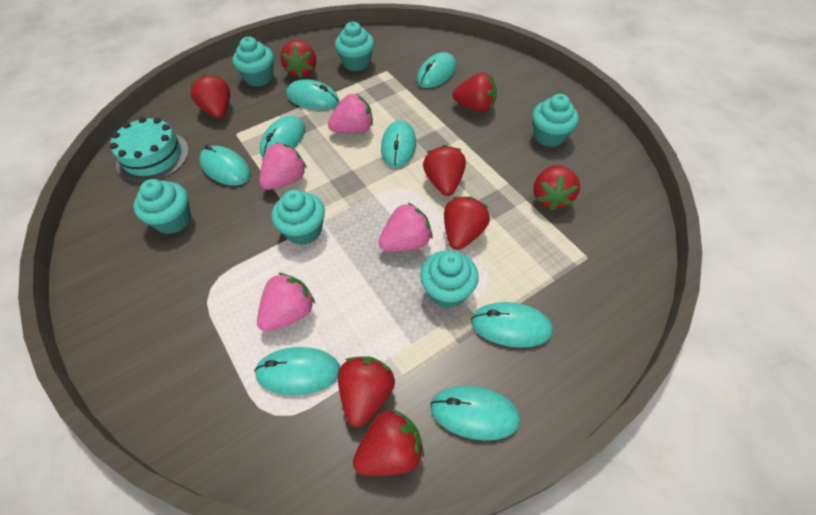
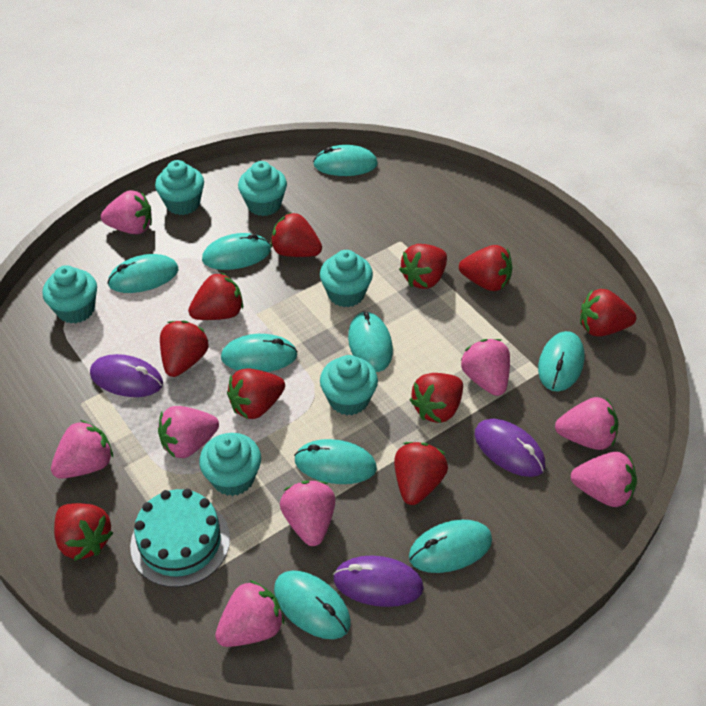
pink strawberry: 4 -> 8
purple mouse: 0 -> 3
red strawberry: 8 -> 10
turquoise mouse: 8 -> 9

